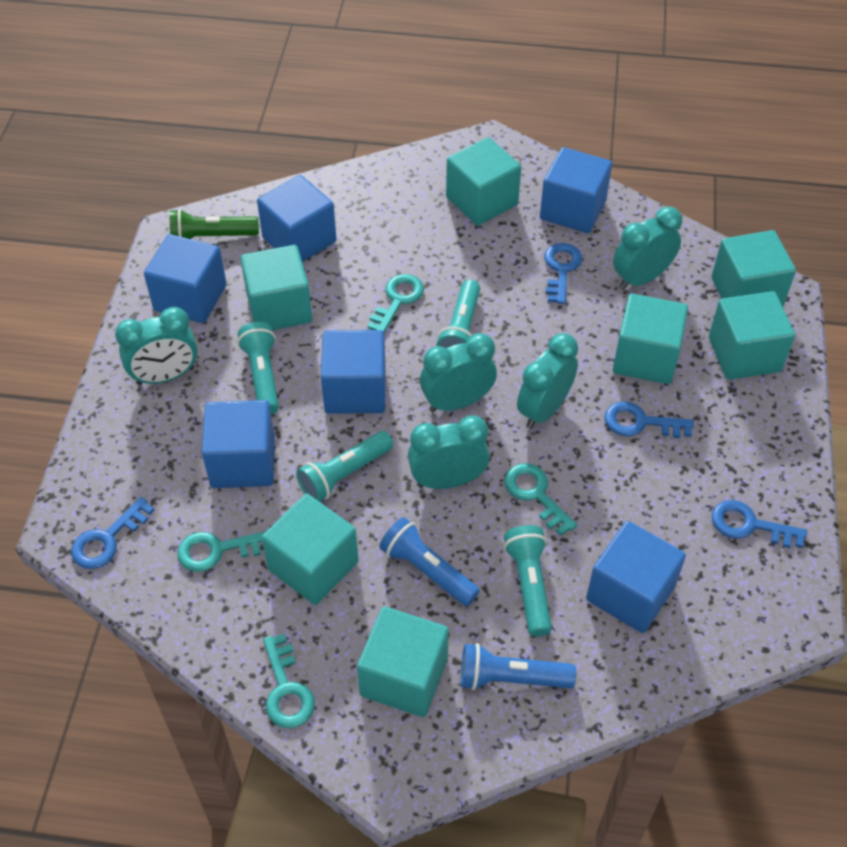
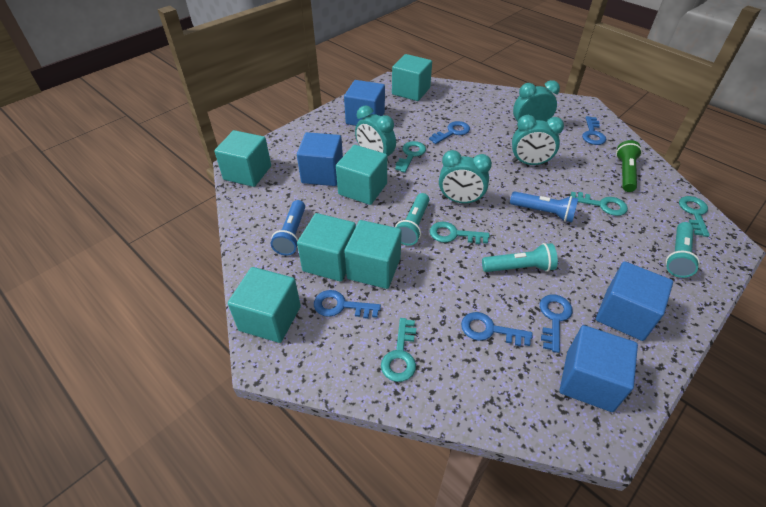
blue cube: 6 -> 4
blue key: 4 -> 5
turquoise clock: 5 -> 4
turquoise cube: 7 -> 6
turquoise flashlight: 4 -> 3
turquoise key: 4 -> 5

